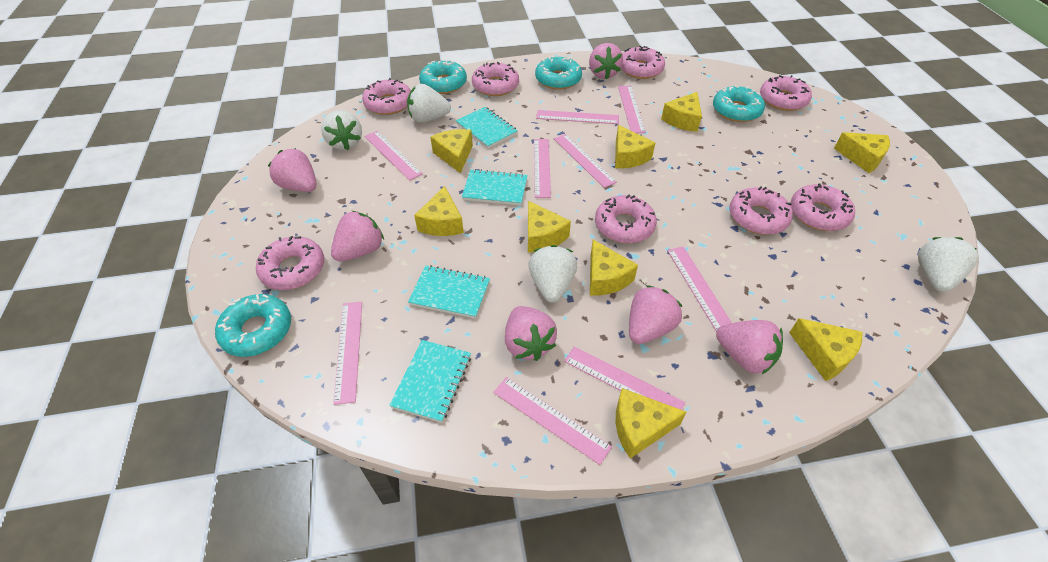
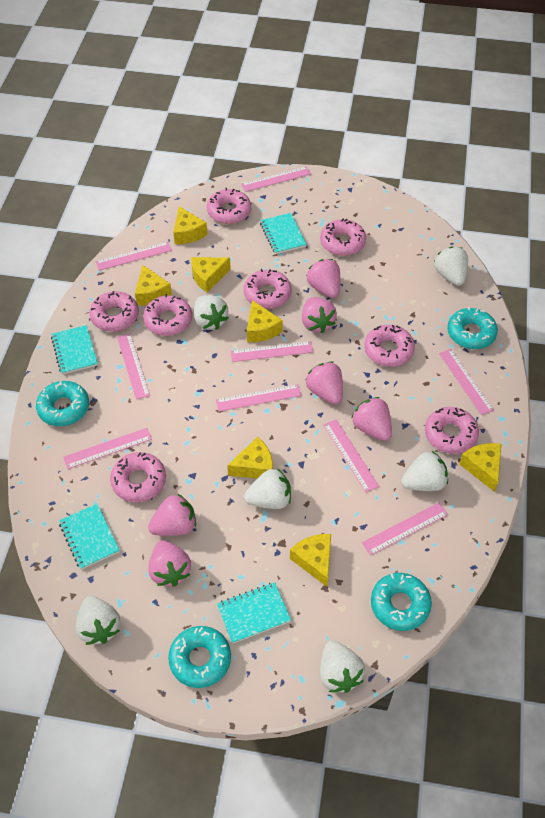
white strawberry: 4 -> 6
yellow cheese: 9 -> 7

